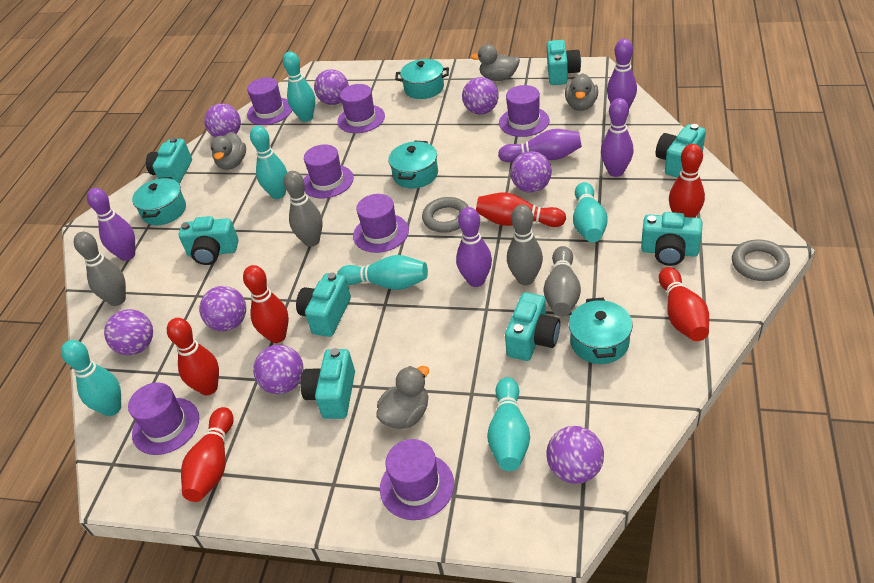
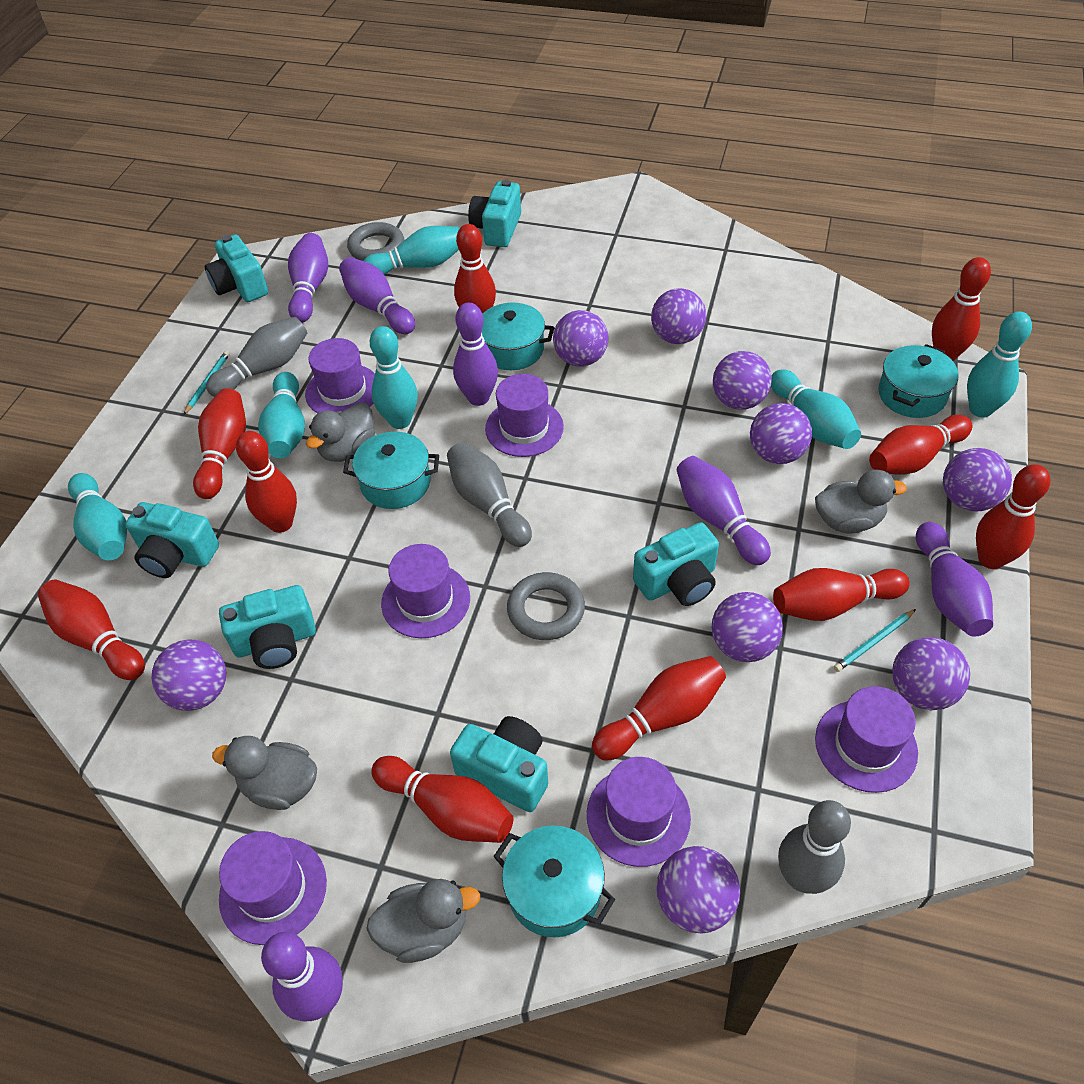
grey bowling pin: 4 -> 3
purple ball: 8 -> 9
purple bowling pin: 5 -> 6
purple hat: 7 -> 6
red bowling pin: 6 -> 10
turquoise camera: 8 -> 6
turquoise pencil: 0 -> 2

